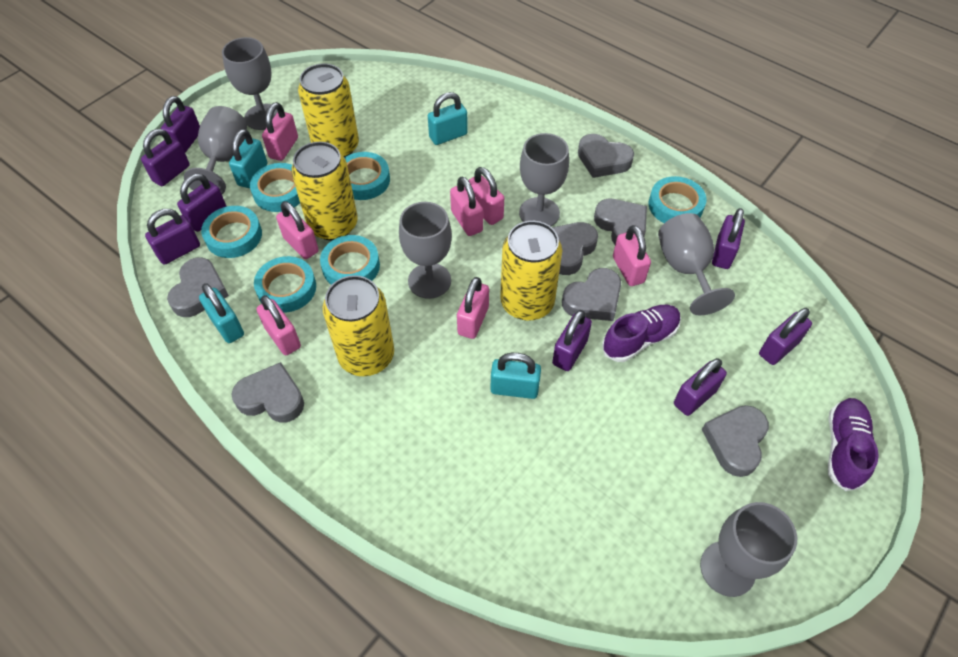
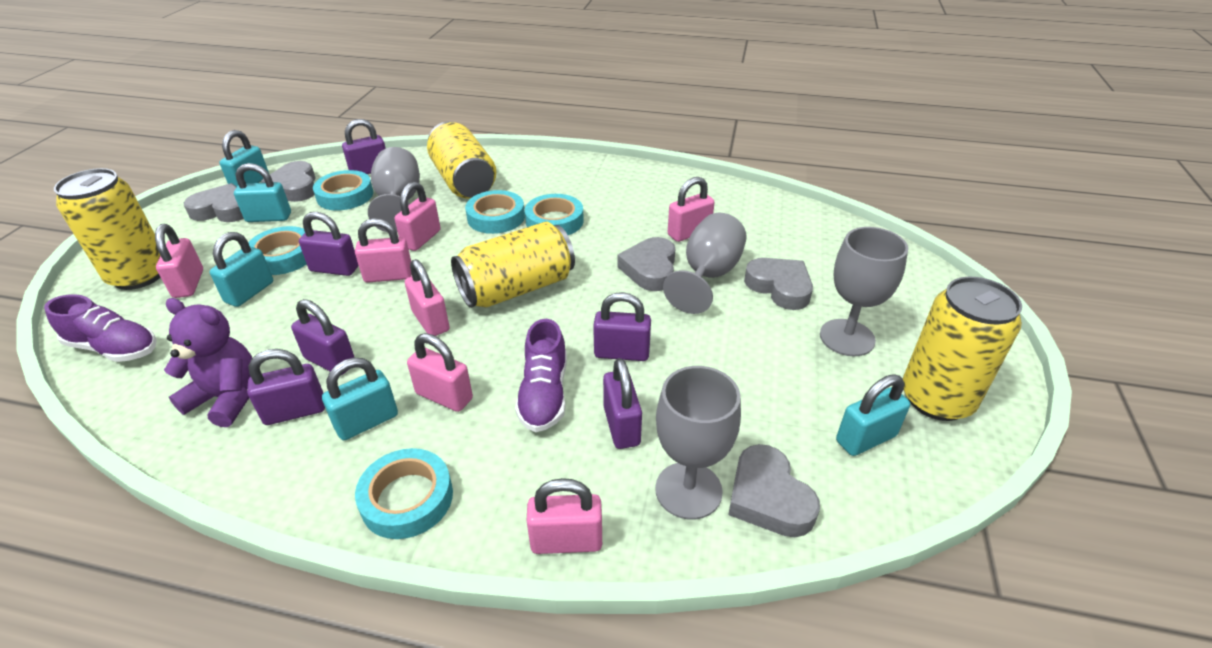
grey goblet: 6 -> 4
grey heart: 7 -> 5
purple padlock: 8 -> 6
purple teddy bear: 0 -> 1
turquoise padlock: 4 -> 5
turquoise tape: 6 -> 5

